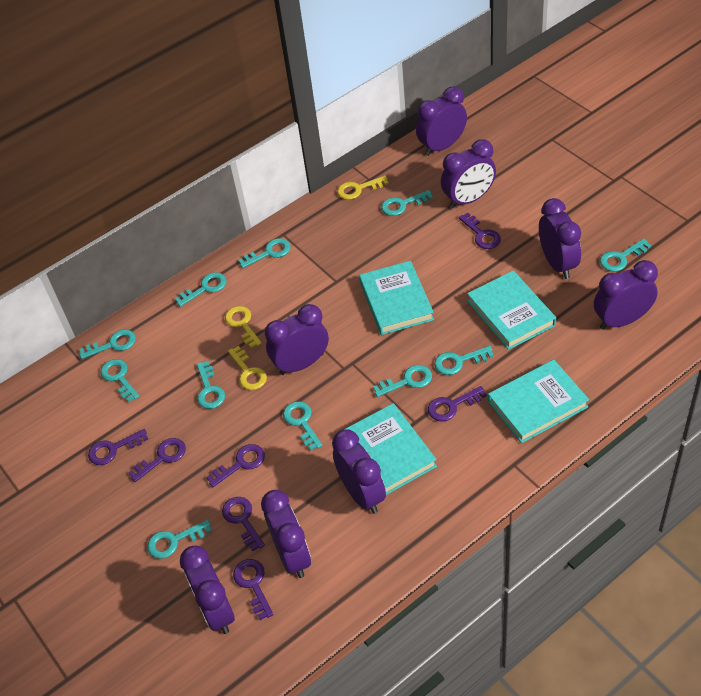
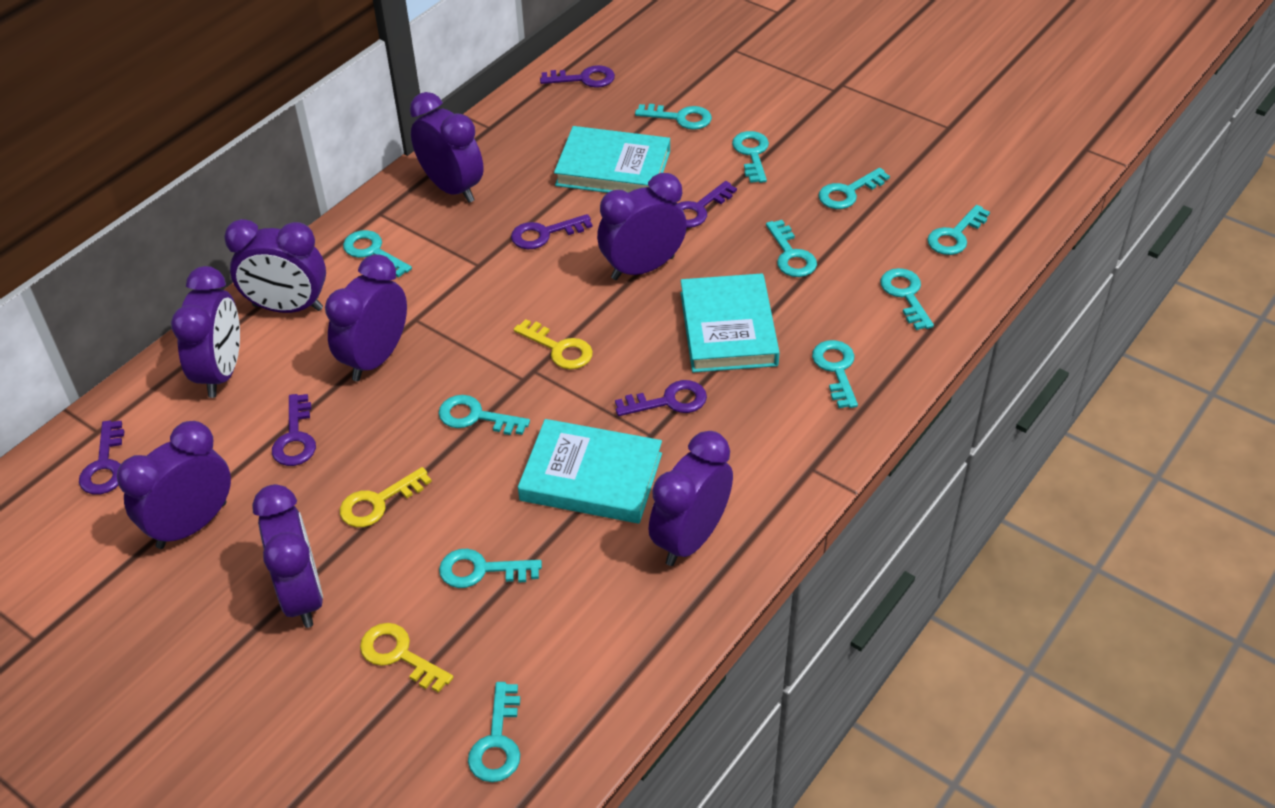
purple key: 7 -> 6
turquoise book: 4 -> 3

